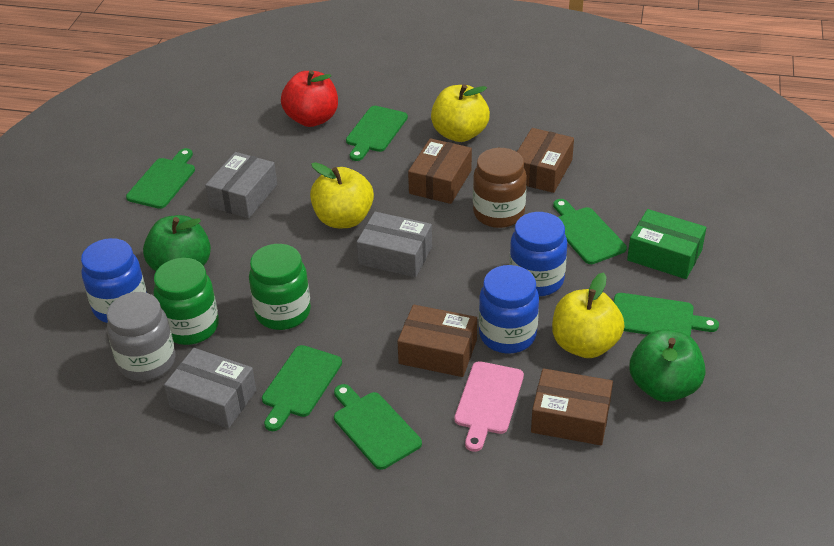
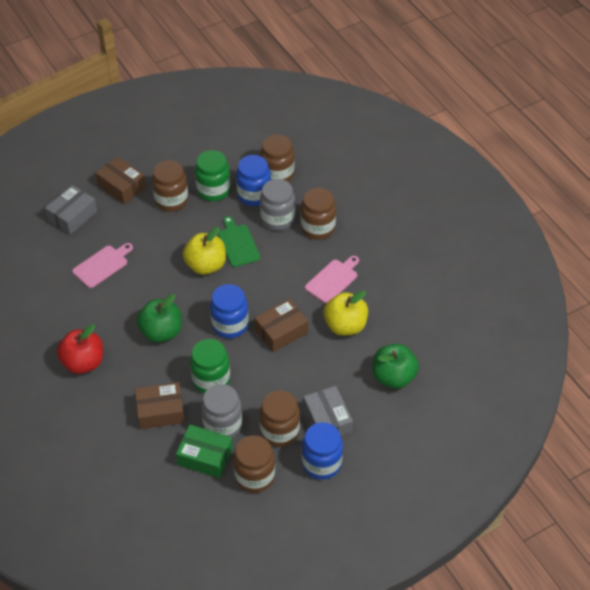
brown box: 4 -> 3
brown jar: 1 -> 5
green cutting board: 6 -> 1
grey box: 3 -> 2
grey jar: 1 -> 2
pink cutting board: 1 -> 2
yellow apple: 3 -> 2

